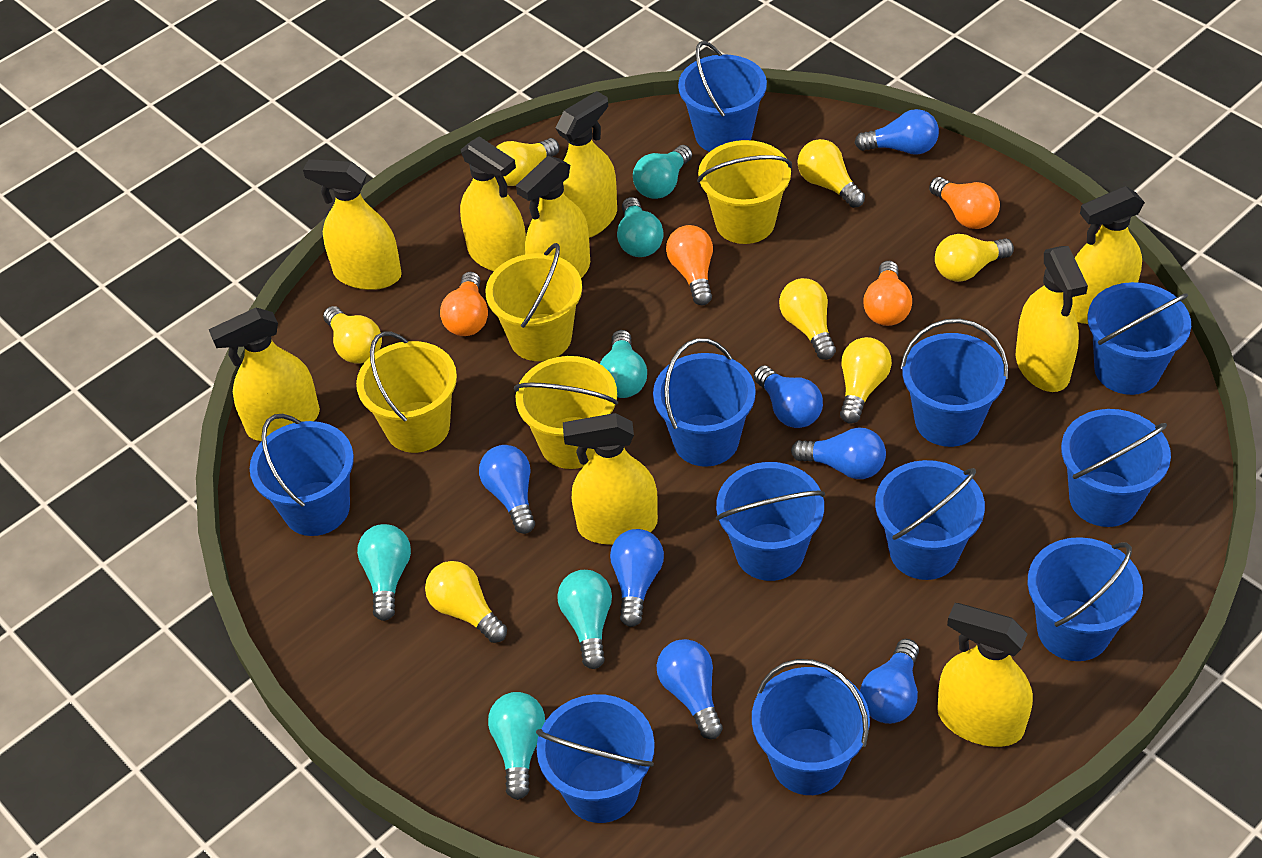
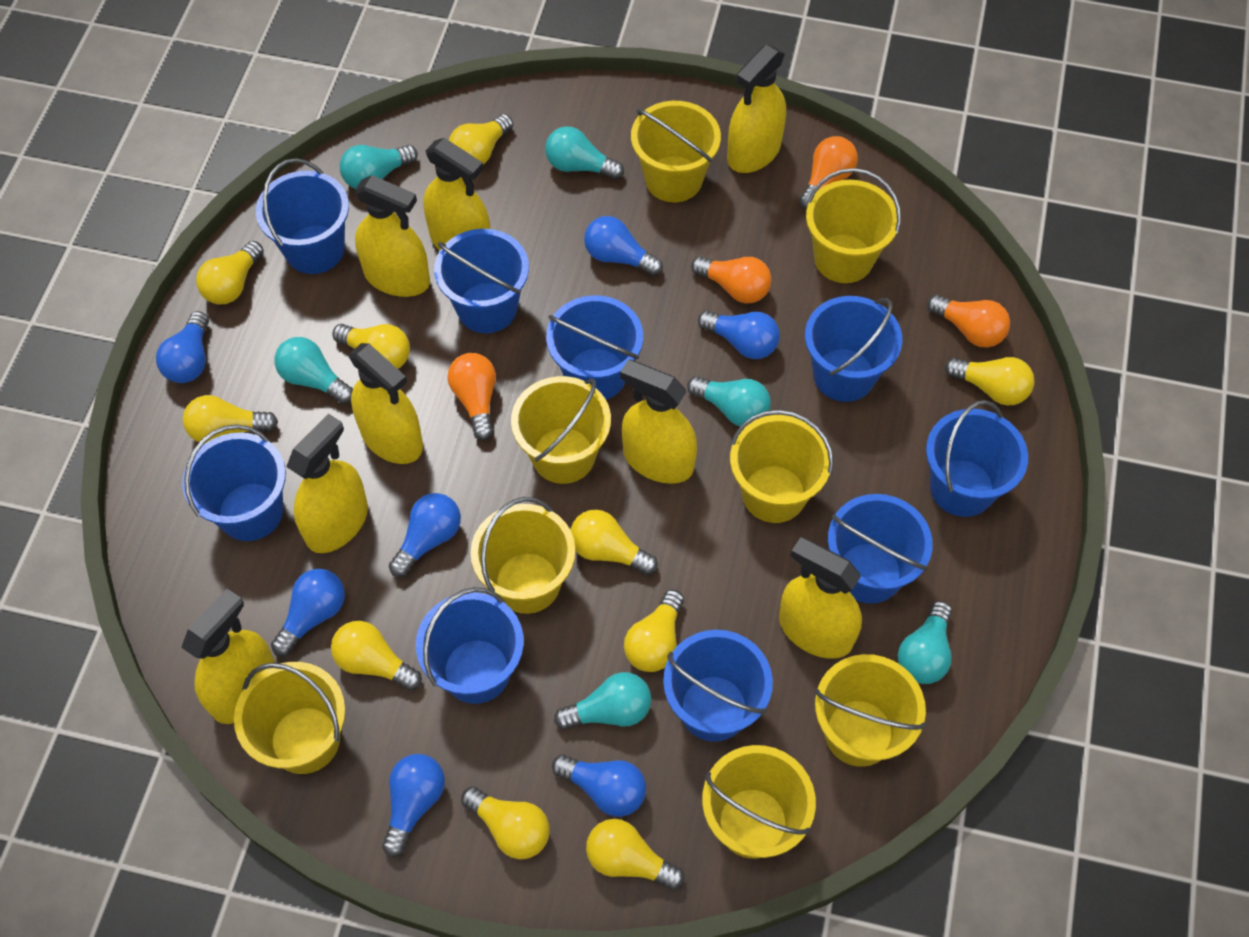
blue bucket: 11 -> 9
yellow bucket: 4 -> 8
yellow light bulb: 7 -> 10
yellow spray bottle: 9 -> 8

